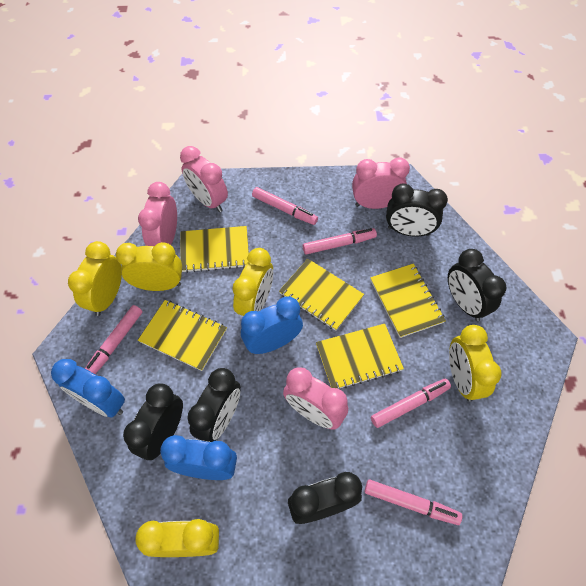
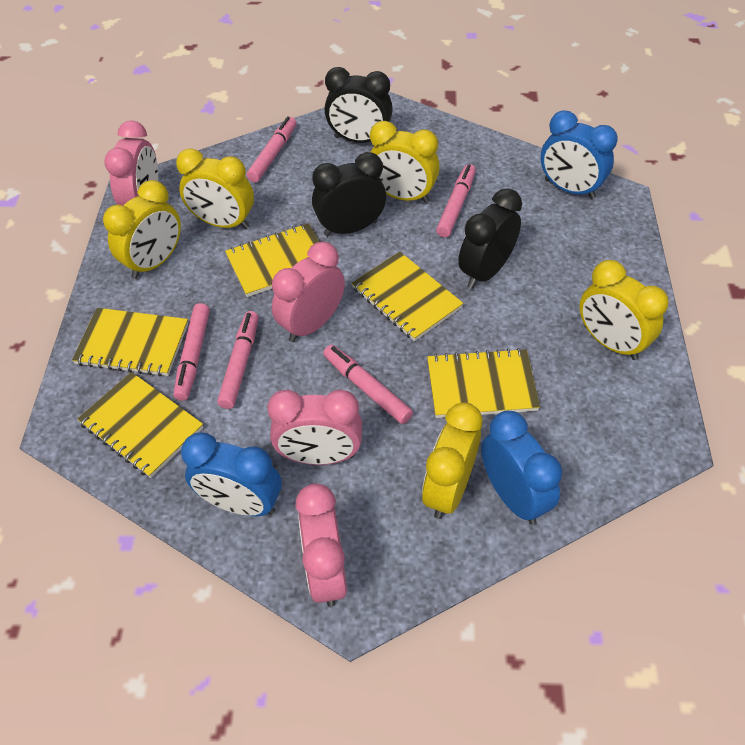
black clock: 5 -> 3

